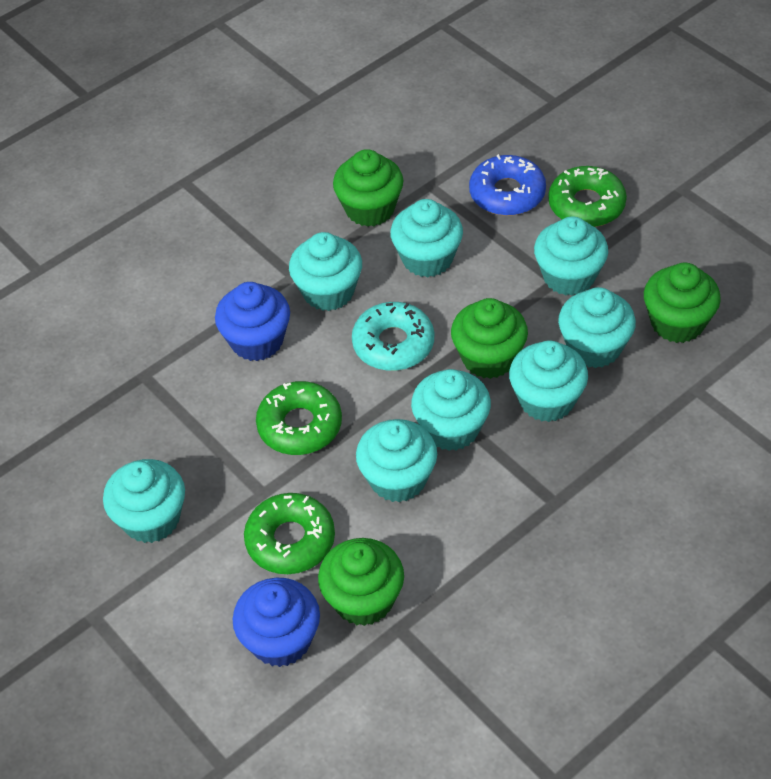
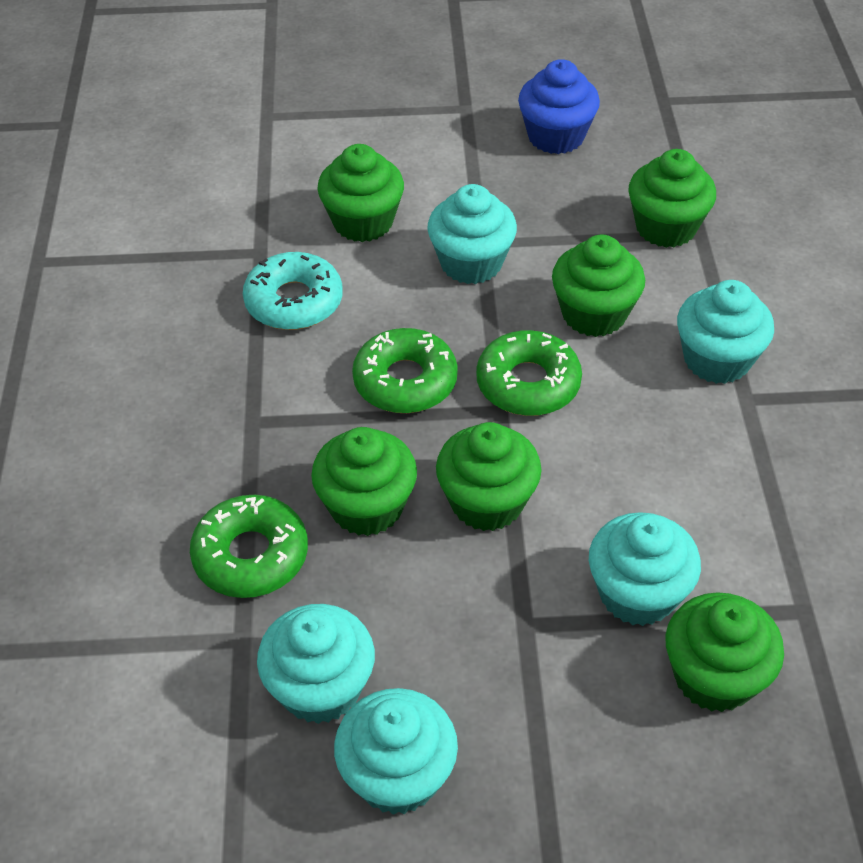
blue cupcake: 2 -> 1
blue donut: 1 -> 0
green cupcake: 4 -> 6
turquoise cupcake: 8 -> 5

